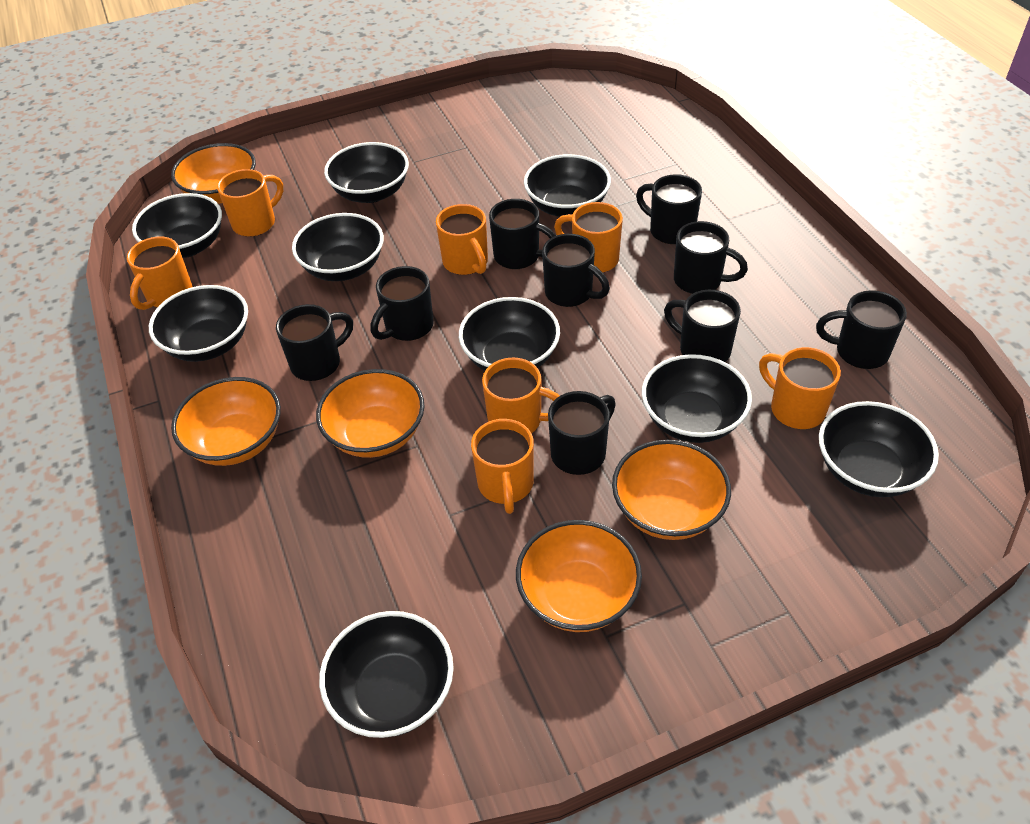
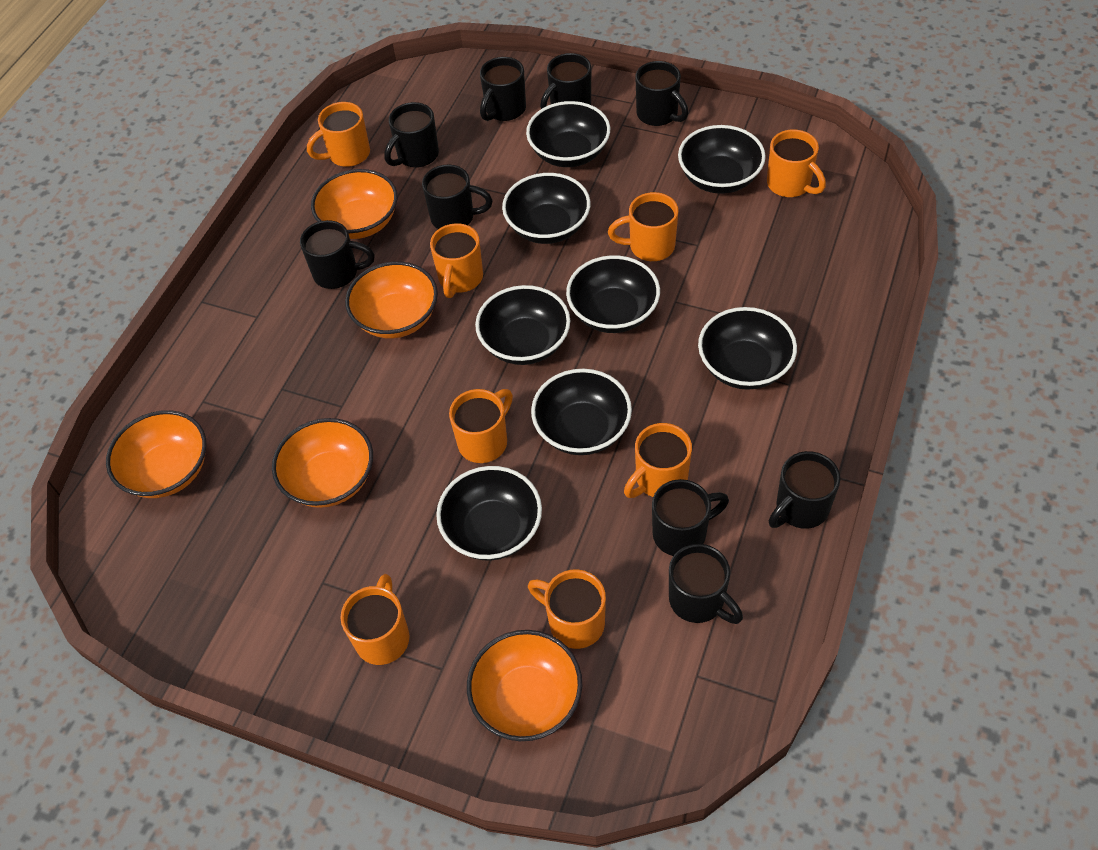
black bowl: 9 -> 8
orange mug: 7 -> 8

